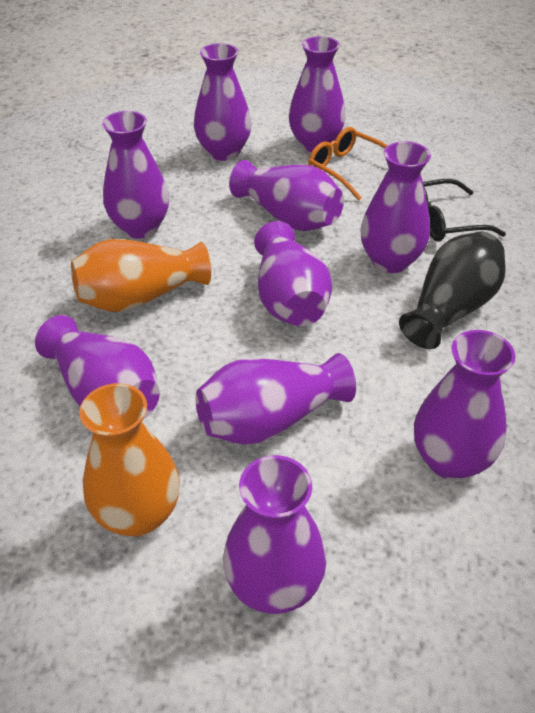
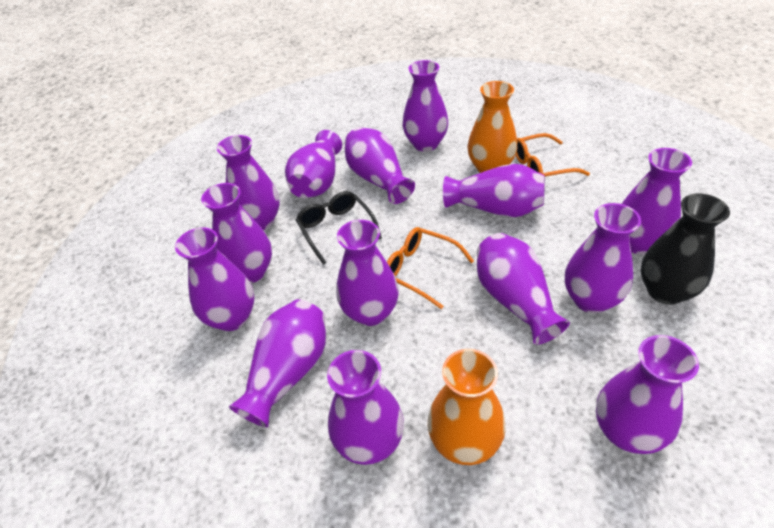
orange glasses: 1 -> 2
purple vase: 10 -> 14

